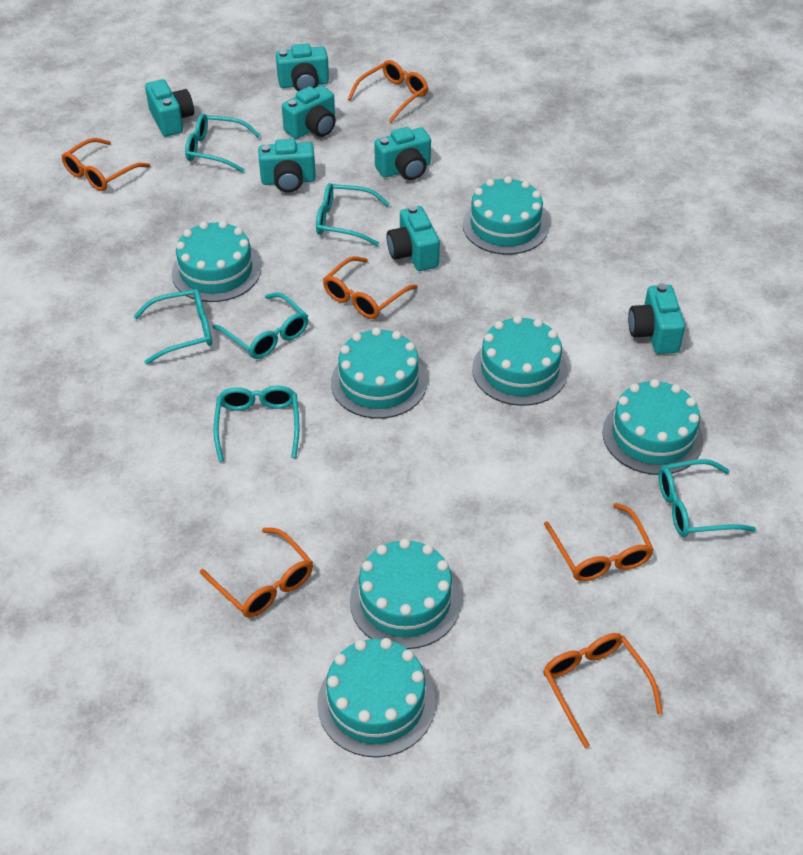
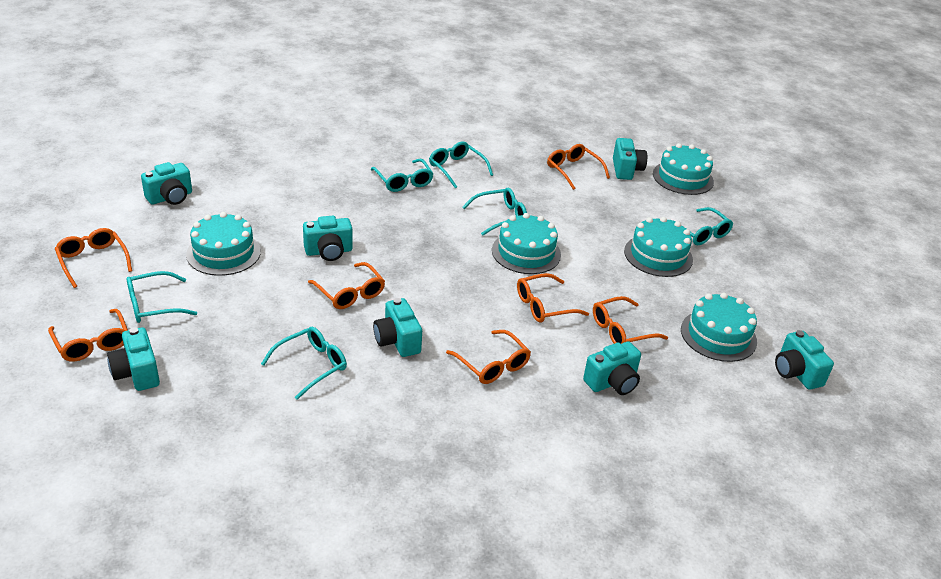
orange glasses: 6 -> 7
turquoise cake: 7 -> 5

